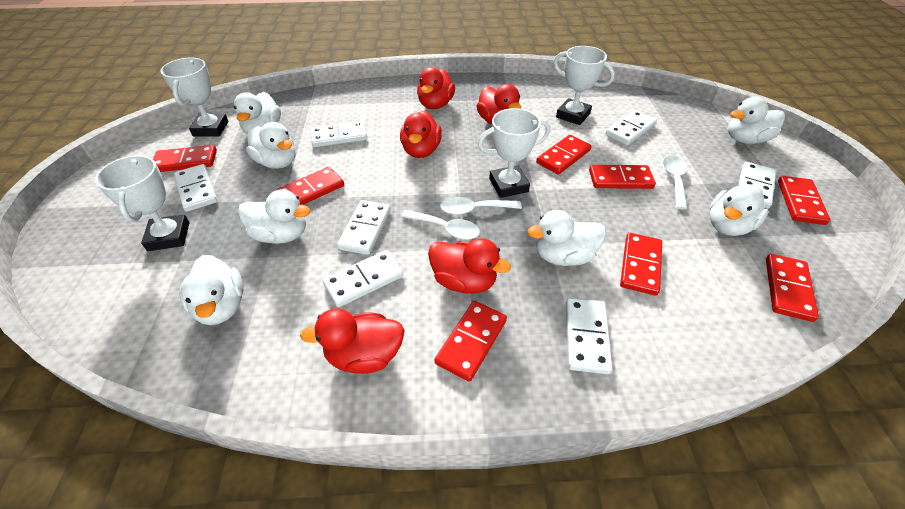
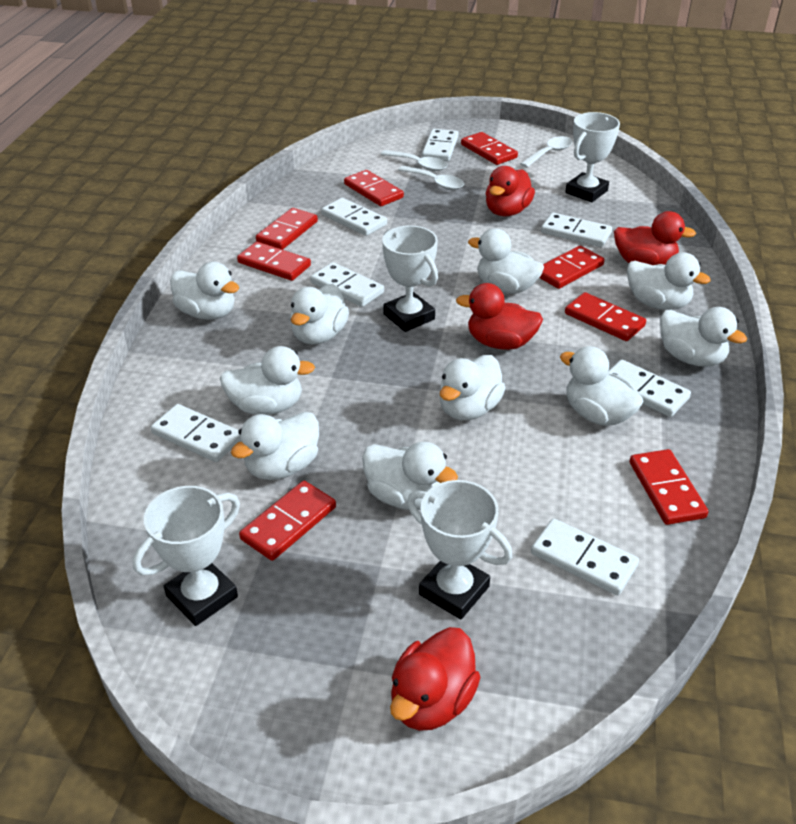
red duck: 5 -> 4
white duck: 7 -> 10

